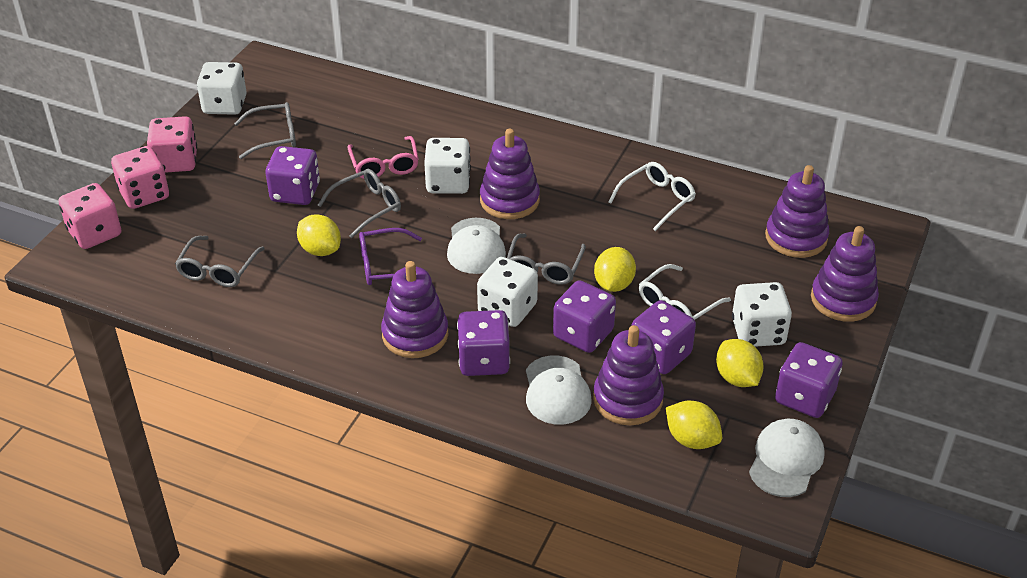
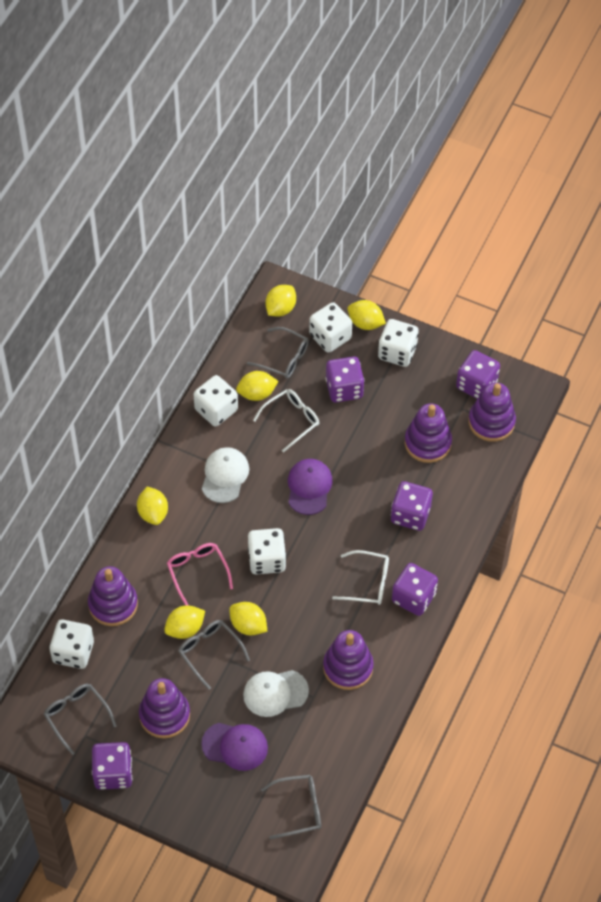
pink dice: 3 -> 0
purple cap: 0 -> 2
purple glasses: 1 -> 0
white cap: 3 -> 2
white dice: 4 -> 5
yellow lemon: 4 -> 6

